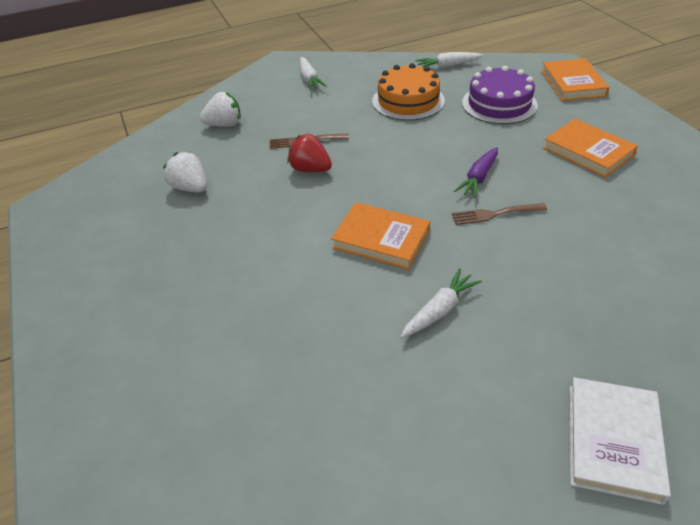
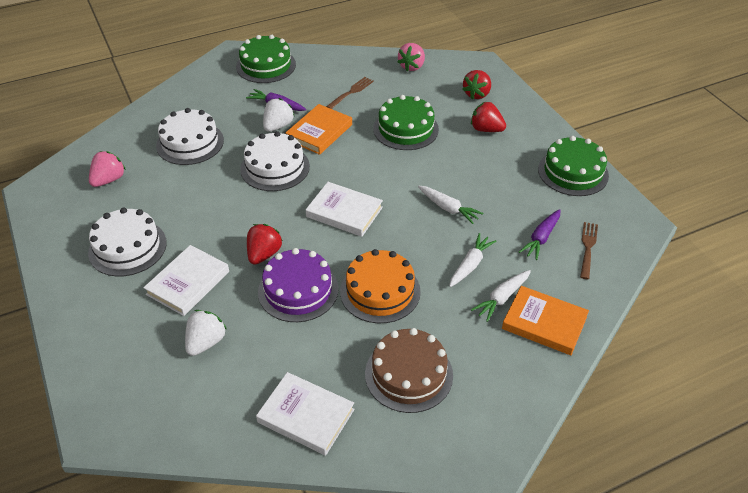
brown cake: 0 -> 1
green cake: 0 -> 3
orange book: 3 -> 2
pink strawberry: 0 -> 2
purple carrot: 1 -> 2
red strawberry: 1 -> 3
white book: 1 -> 3
white cake: 0 -> 3

